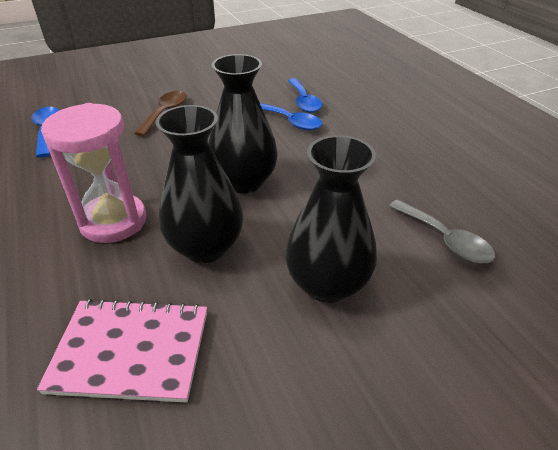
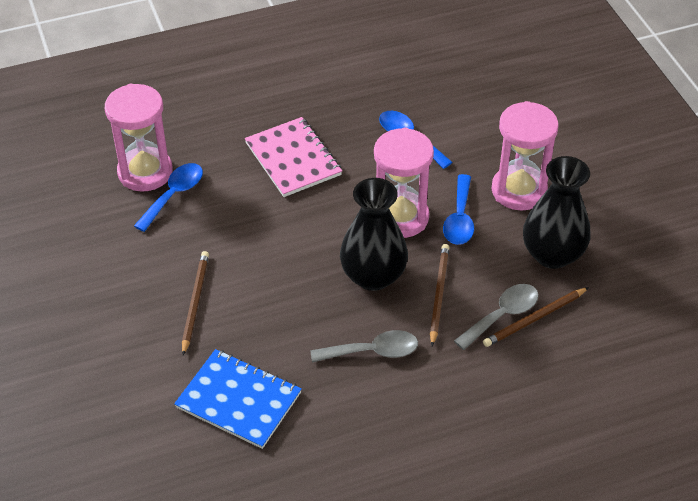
black vase: 3 -> 2
blue notebook: 0 -> 1
brown pencil: 0 -> 3
brown spoon: 1 -> 0
grey spoon: 1 -> 2
pink hourglass: 1 -> 3

